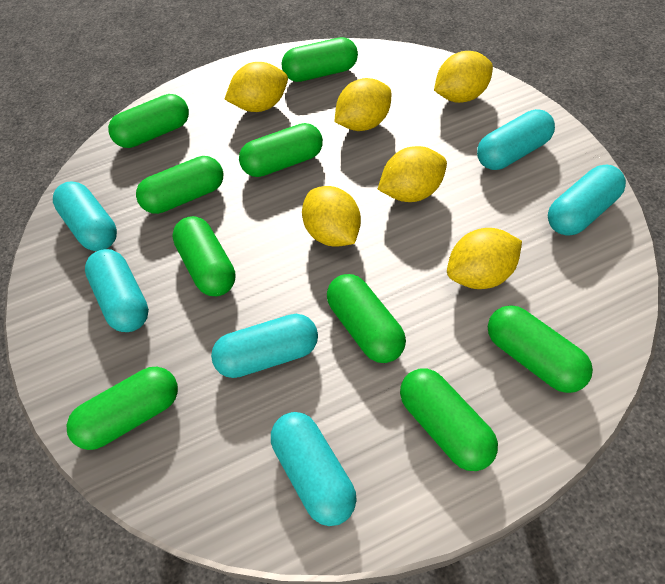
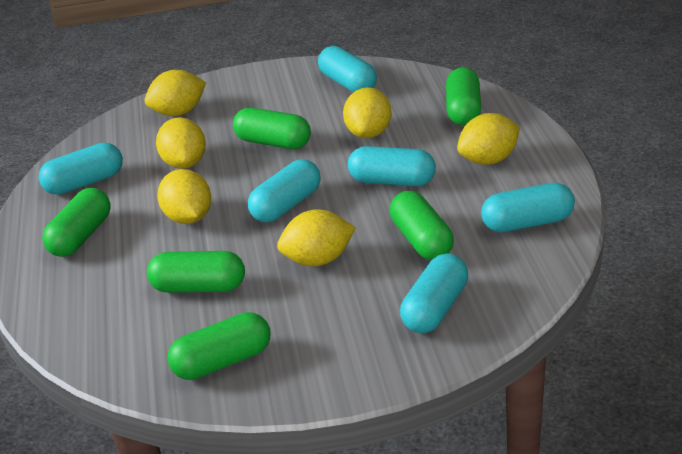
green capsule: 9 -> 6

